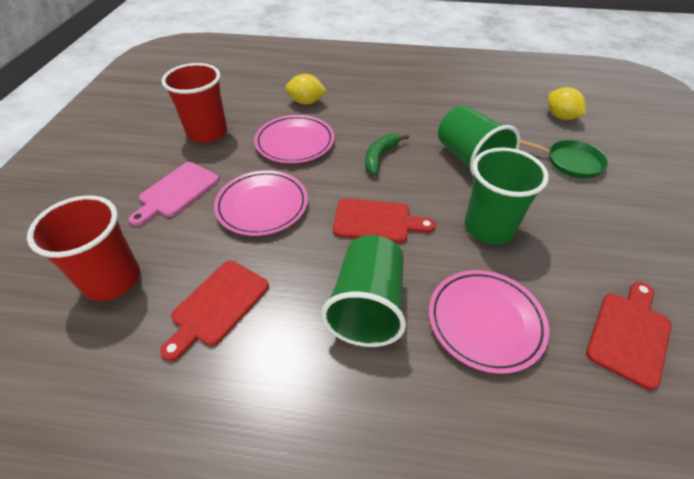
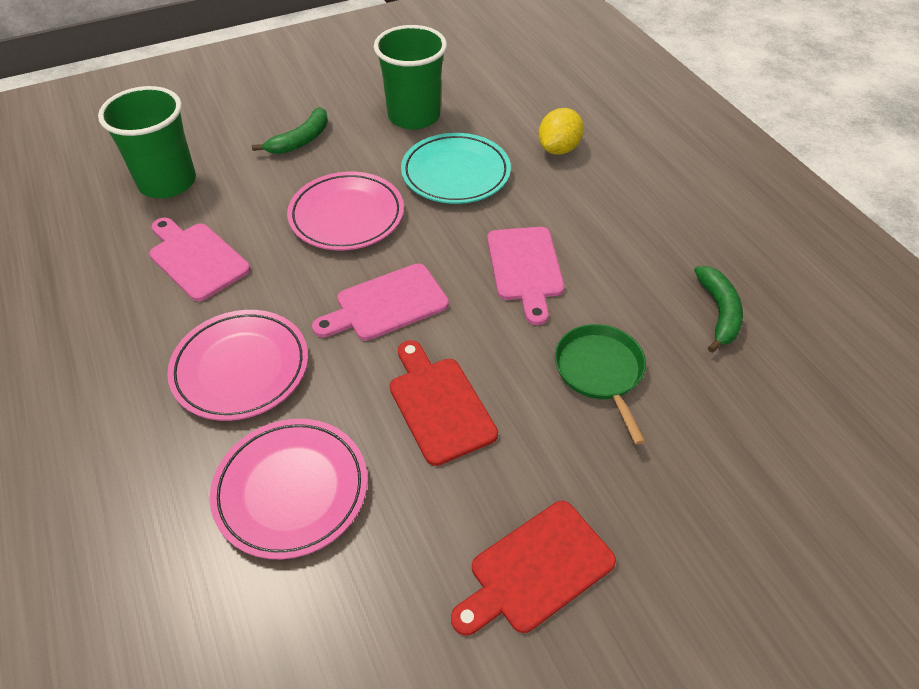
green banana: 1 -> 2
green cup: 3 -> 2
pink cutting board: 1 -> 3
red cup: 2 -> 0
red cutting board: 3 -> 2
turquoise plate: 0 -> 1
yellow lemon: 2 -> 1

